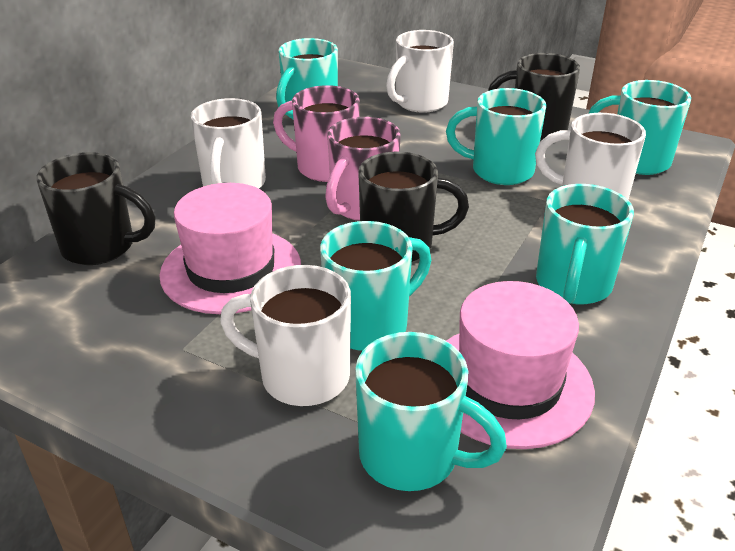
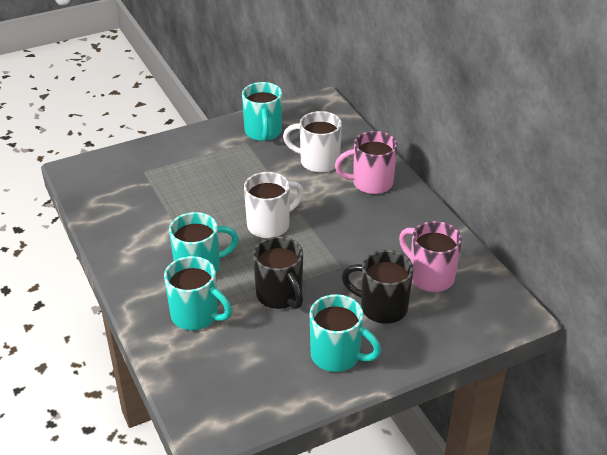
black mug: 3 -> 2
pink hat: 2 -> 0
turquoise mug: 6 -> 4
white mug: 4 -> 2

